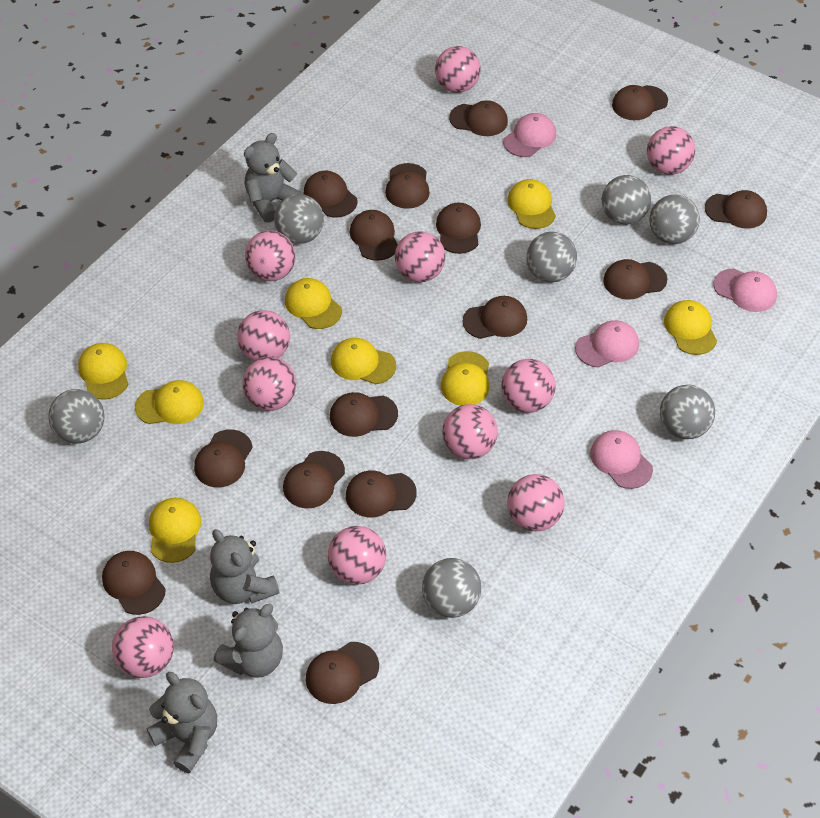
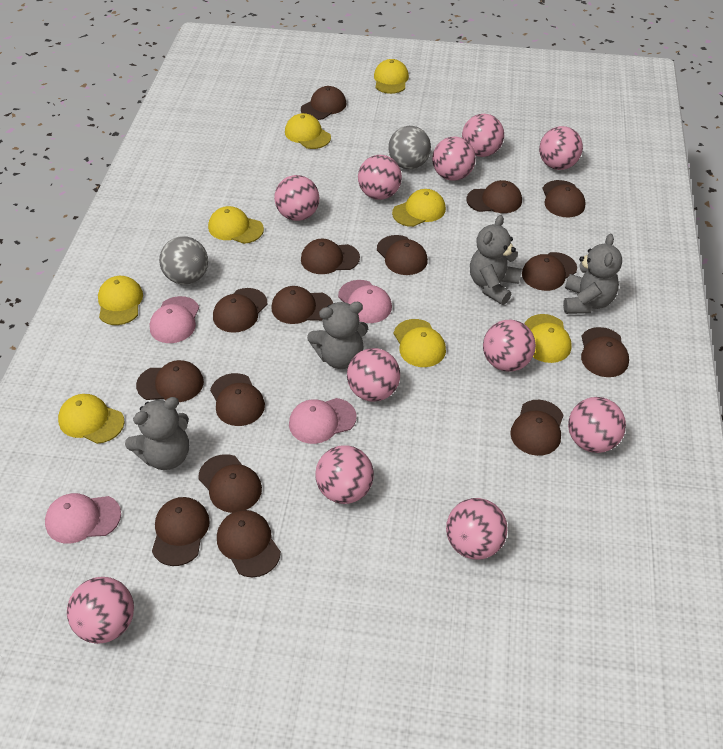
grey ball: 7 -> 2

